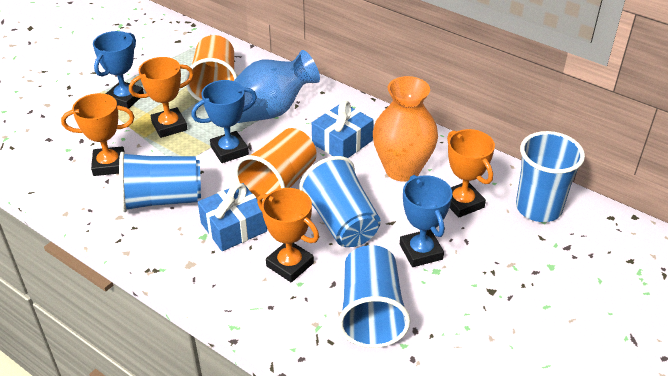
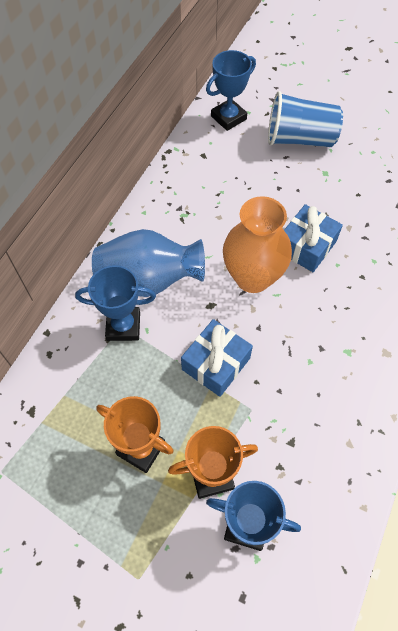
blue cup: 4 -> 1
orange cup: 2 -> 0
orange trophy: 4 -> 2

